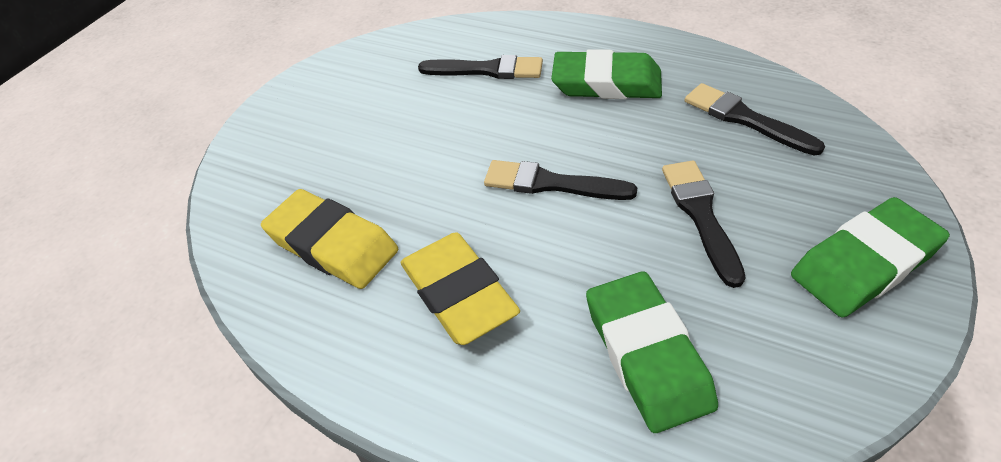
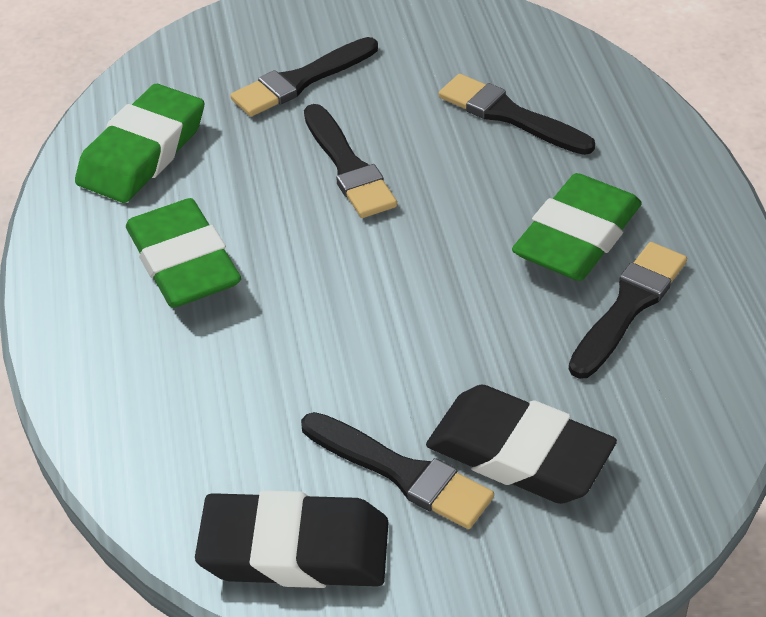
black brush: 4 -> 5
black eraser: 0 -> 2
yellow eraser: 2 -> 0

